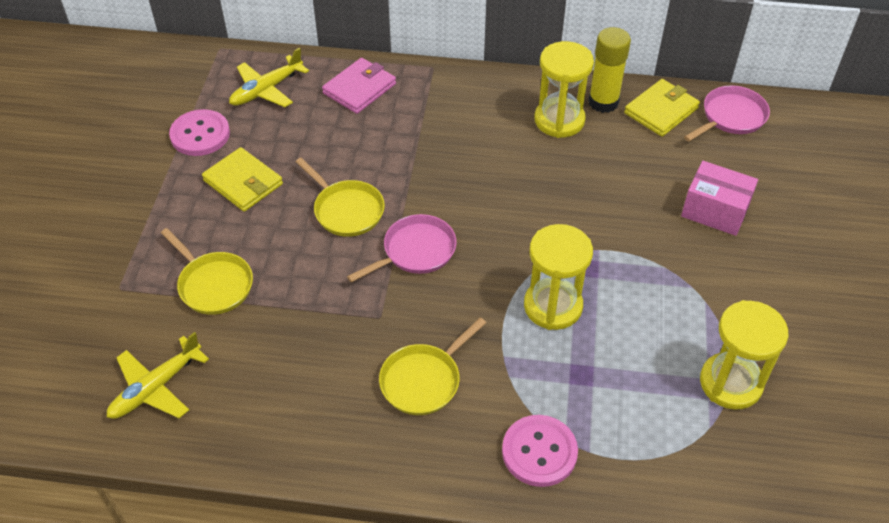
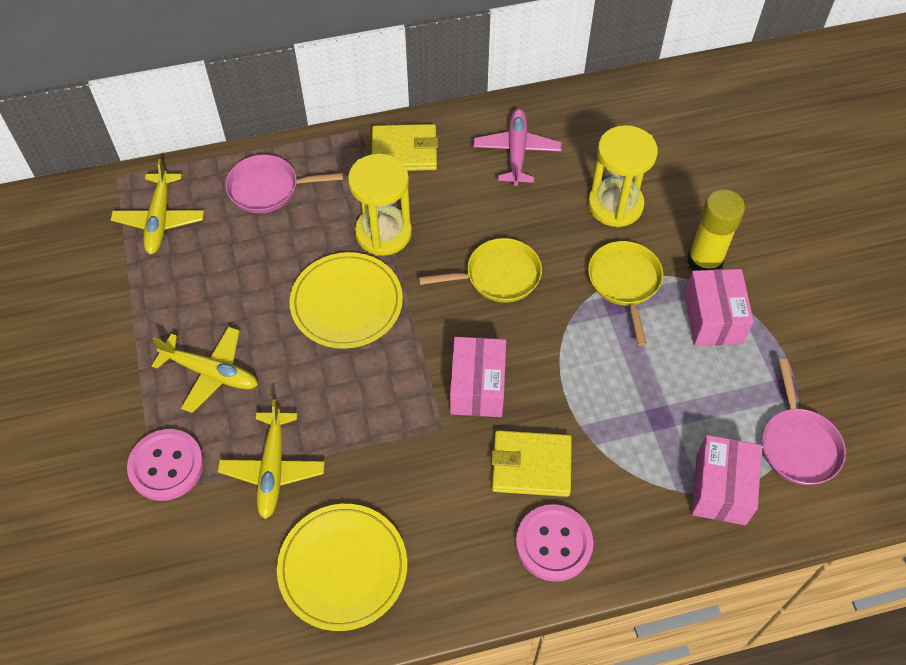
pink box: 1 -> 3
pink plane: 0 -> 1
pink wallet: 1 -> 0
yellow hourglass: 3 -> 2
yellow pan: 3 -> 2
yellow plane: 2 -> 3
yellow plate: 0 -> 2

